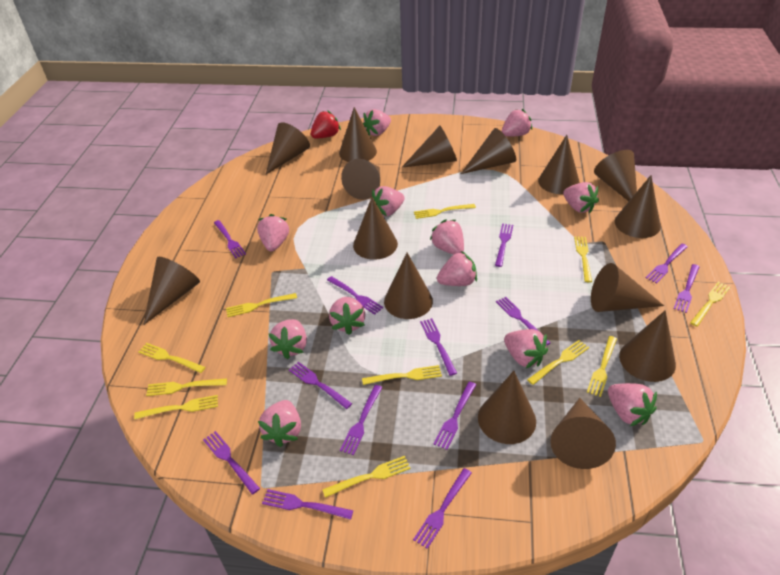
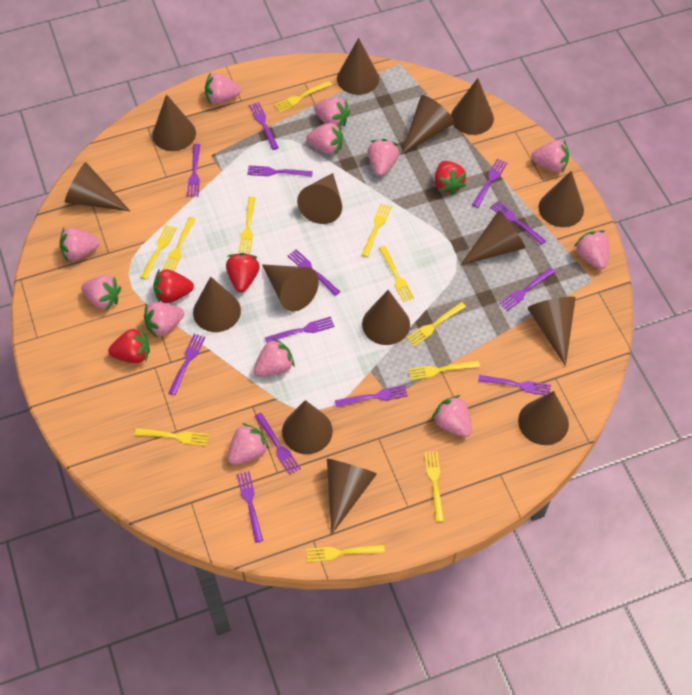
red strawberry: 1 -> 4

